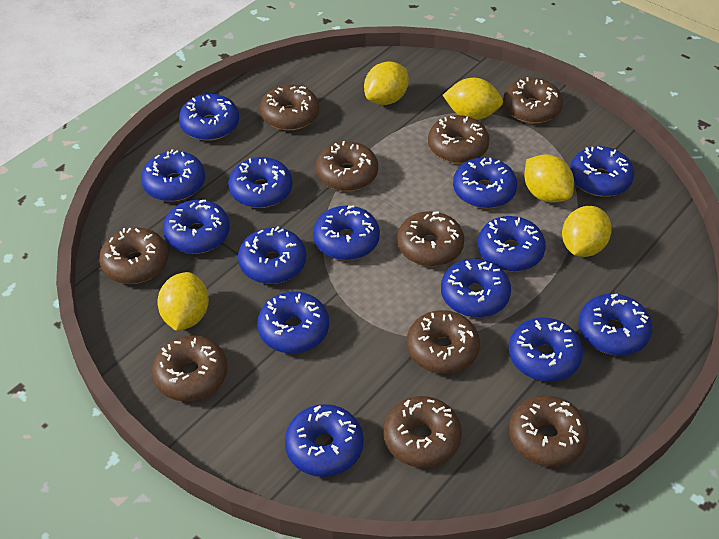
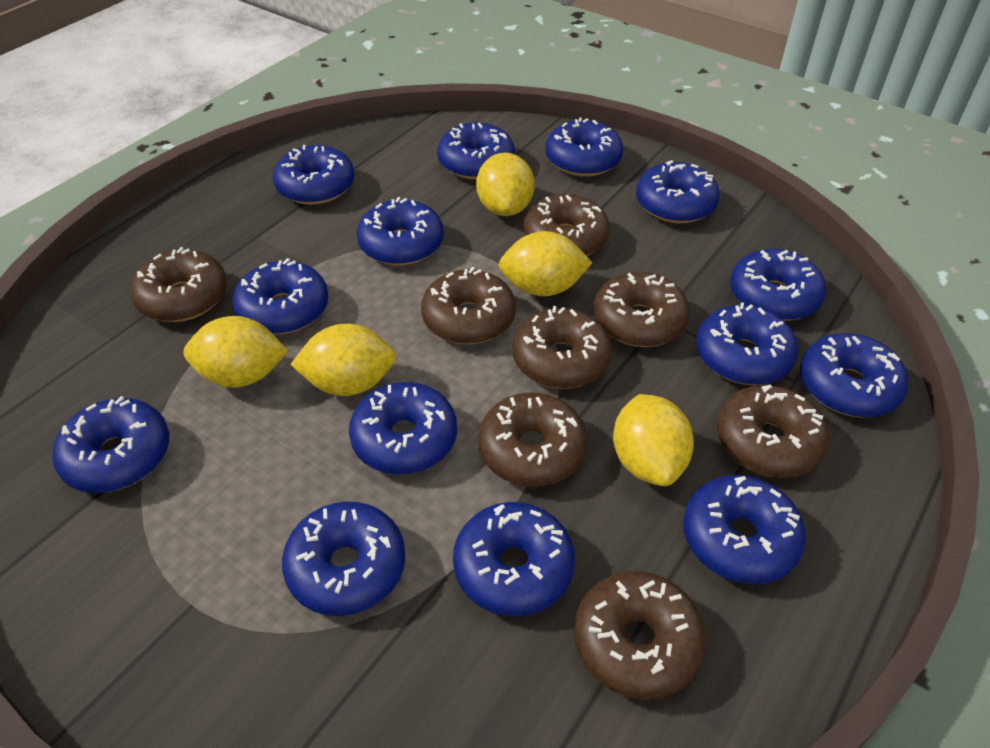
brown donut: 10 -> 8

